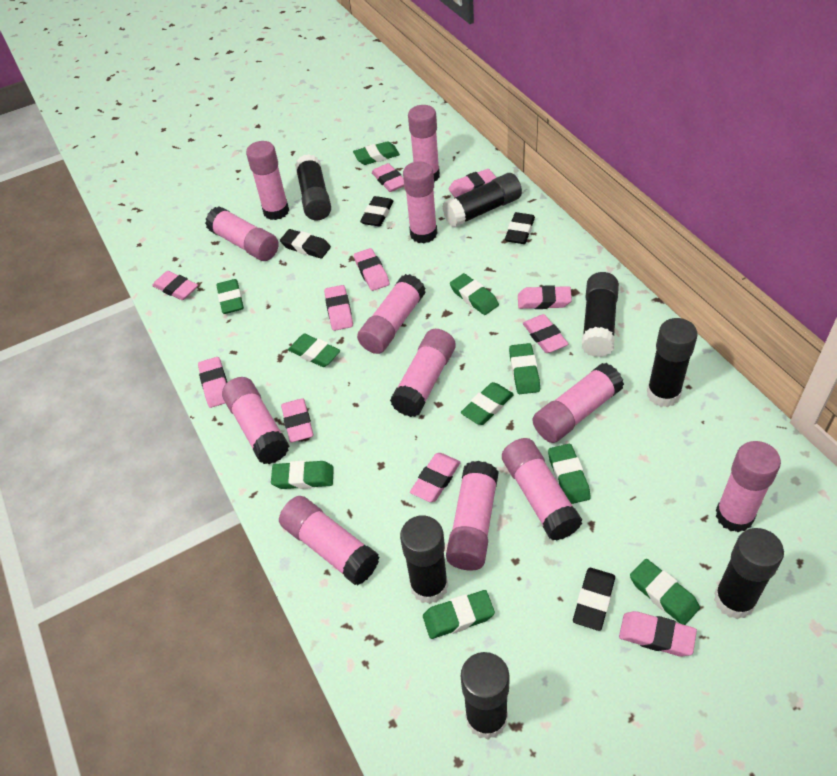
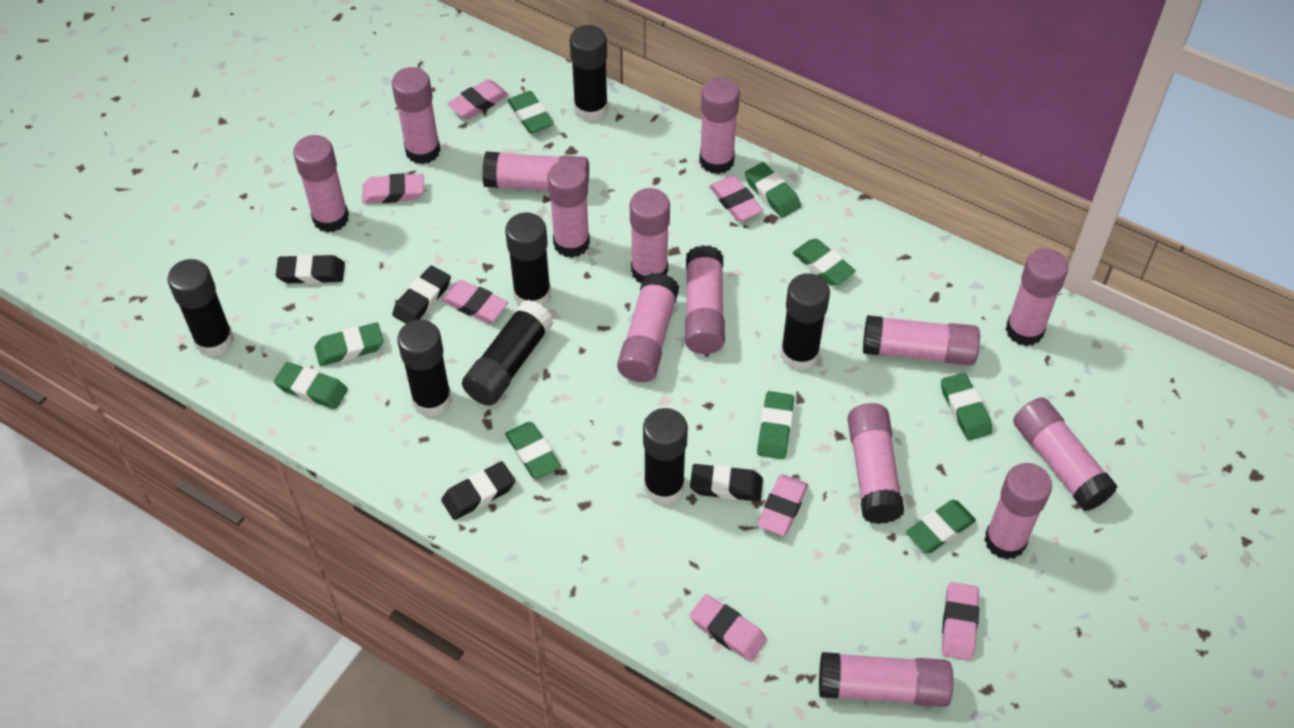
green eraser: 10 -> 9
pink eraser: 11 -> 7
pink glue stick: 12 -> 14

